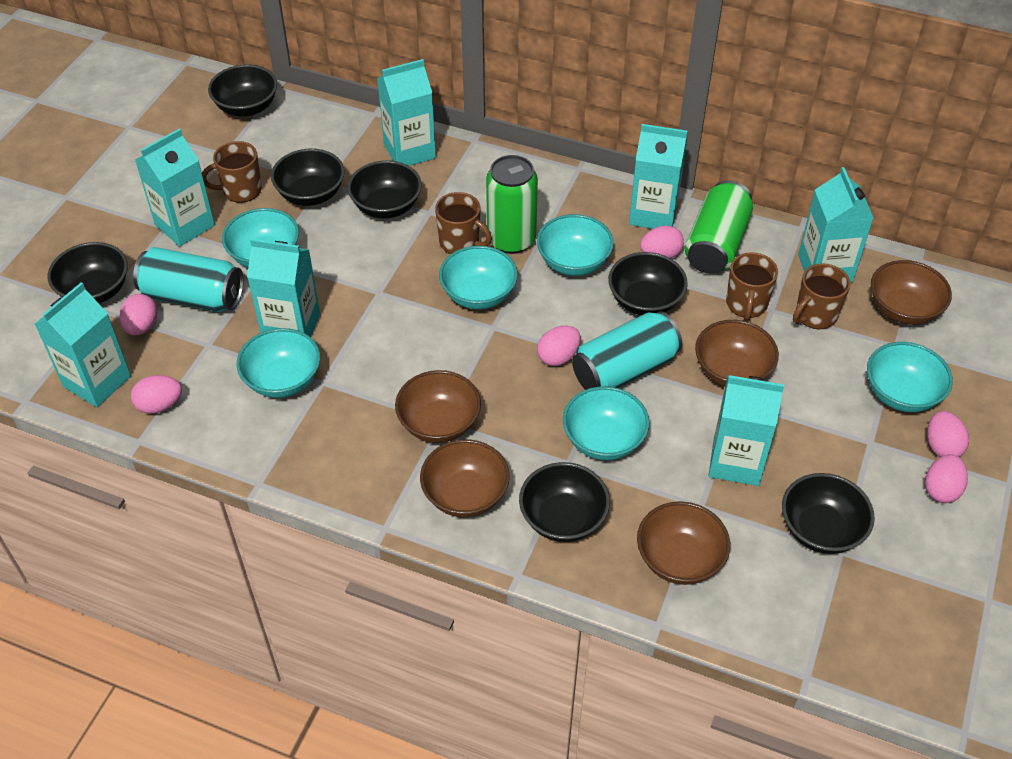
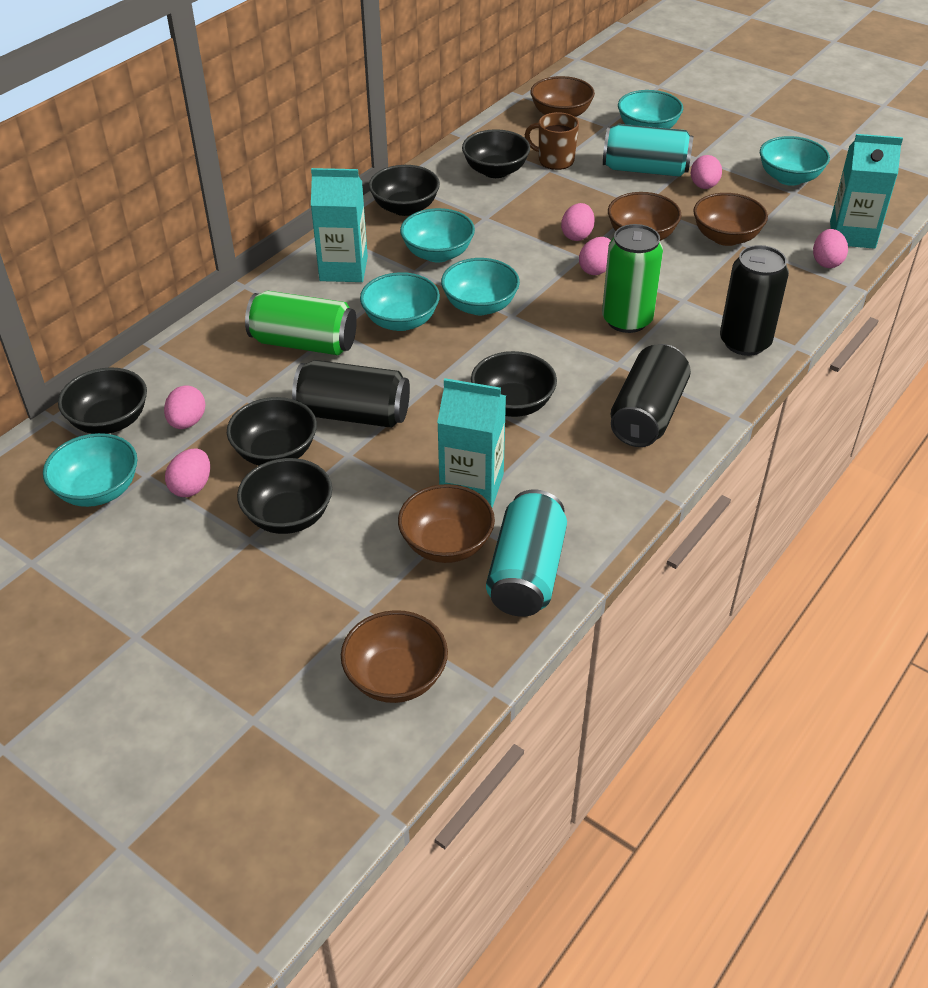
black bowl: 7 -> 6
black can: 0 -> 3
brown mug: 4 -> 1
turquoise carton: 7 -> 3

